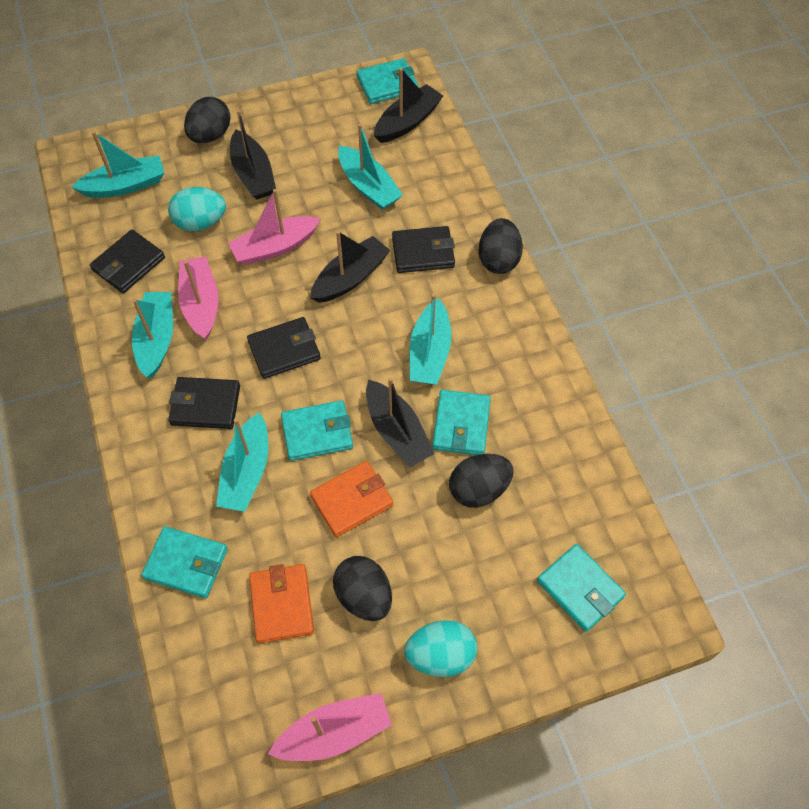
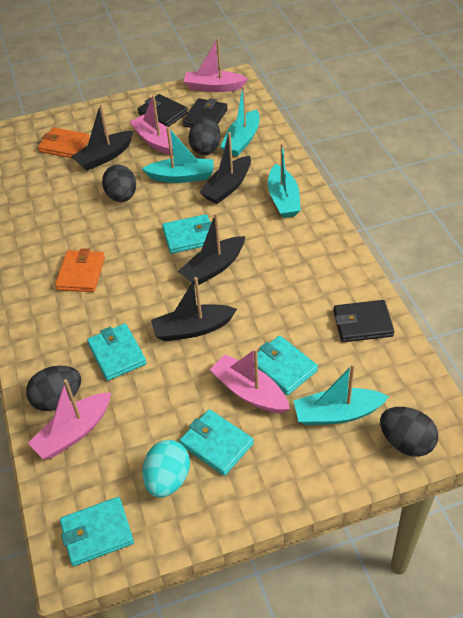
black wallet: 4 -> 3
pink boat: 3 -> 4
turquoise boat: 5 -> 4
turquoise egg: 2 -> 1

